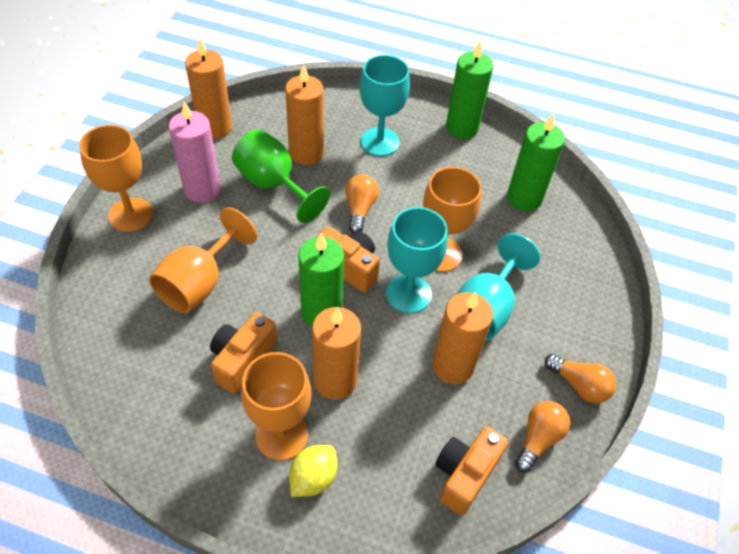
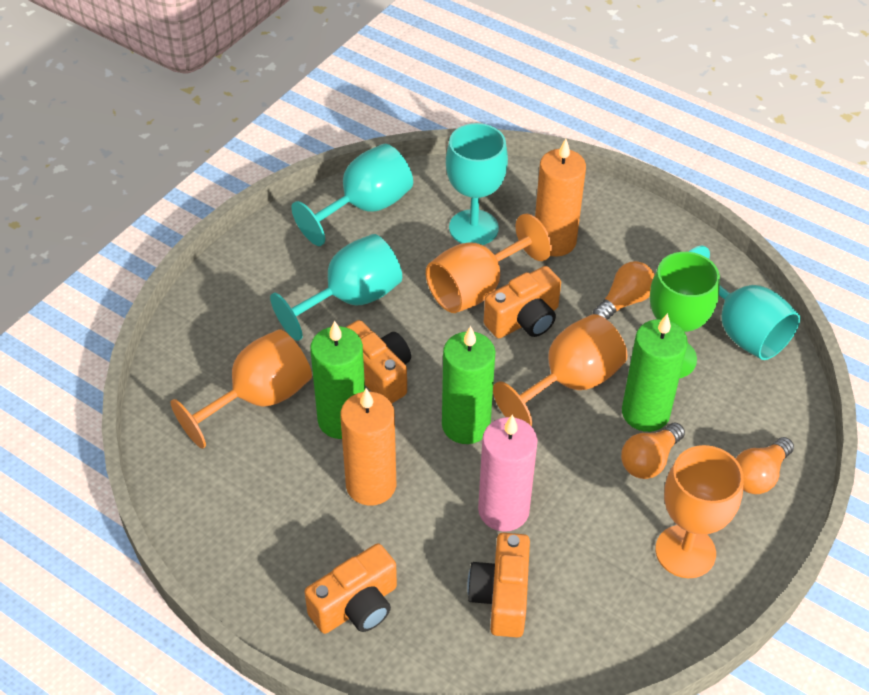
orange camera: 3 -> 4
orange candle: 4 -> 2
turquoise goblet: 3 -> 4
yellow lemon: 1 -> 0

